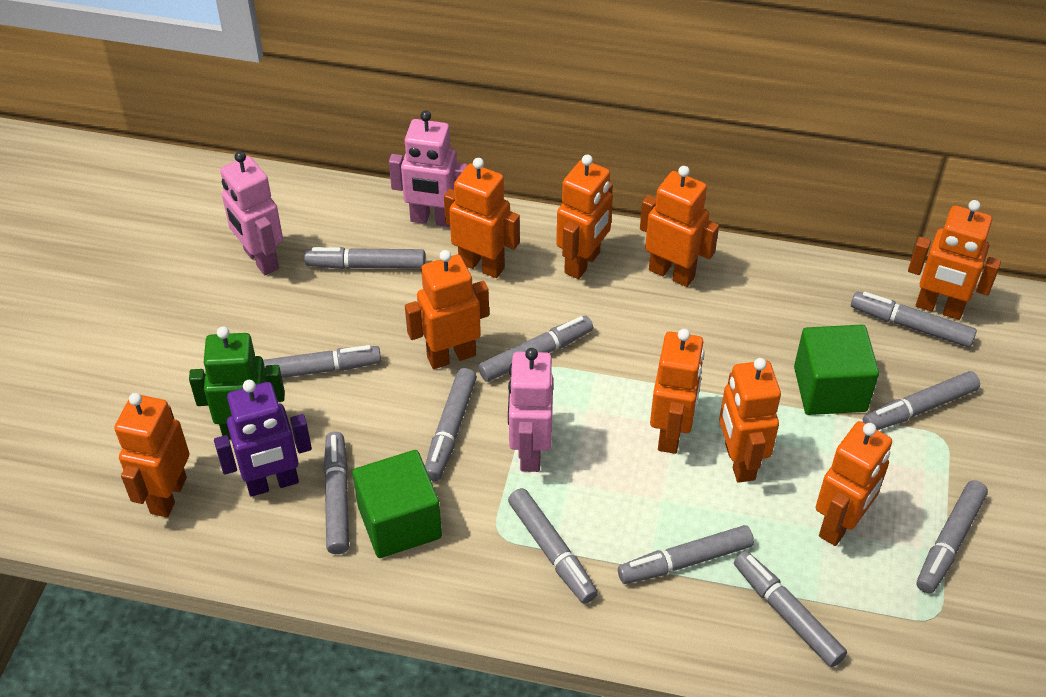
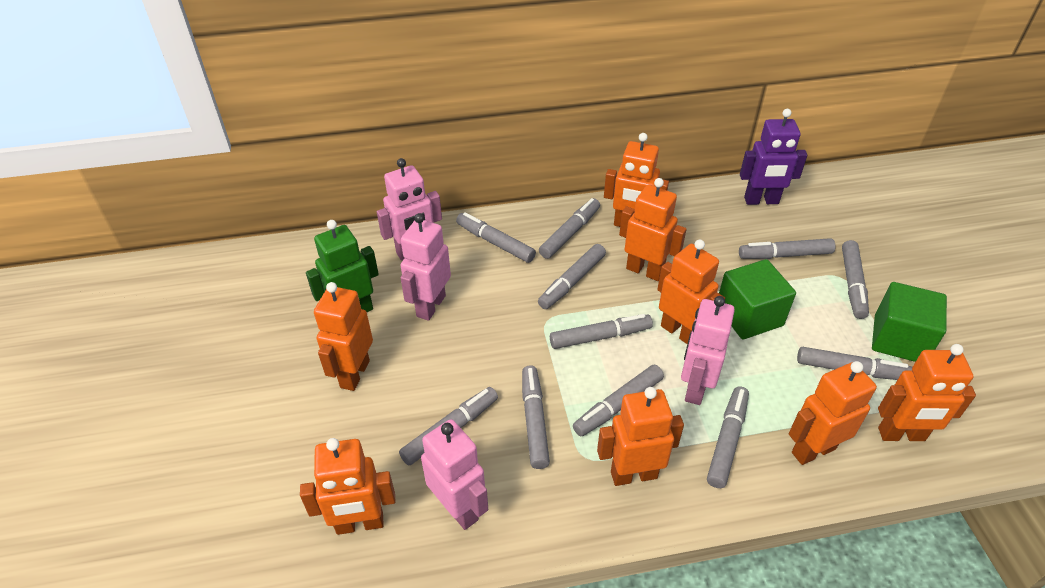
orange robot: 9 -> 8
pink robot: 3 -> 4

